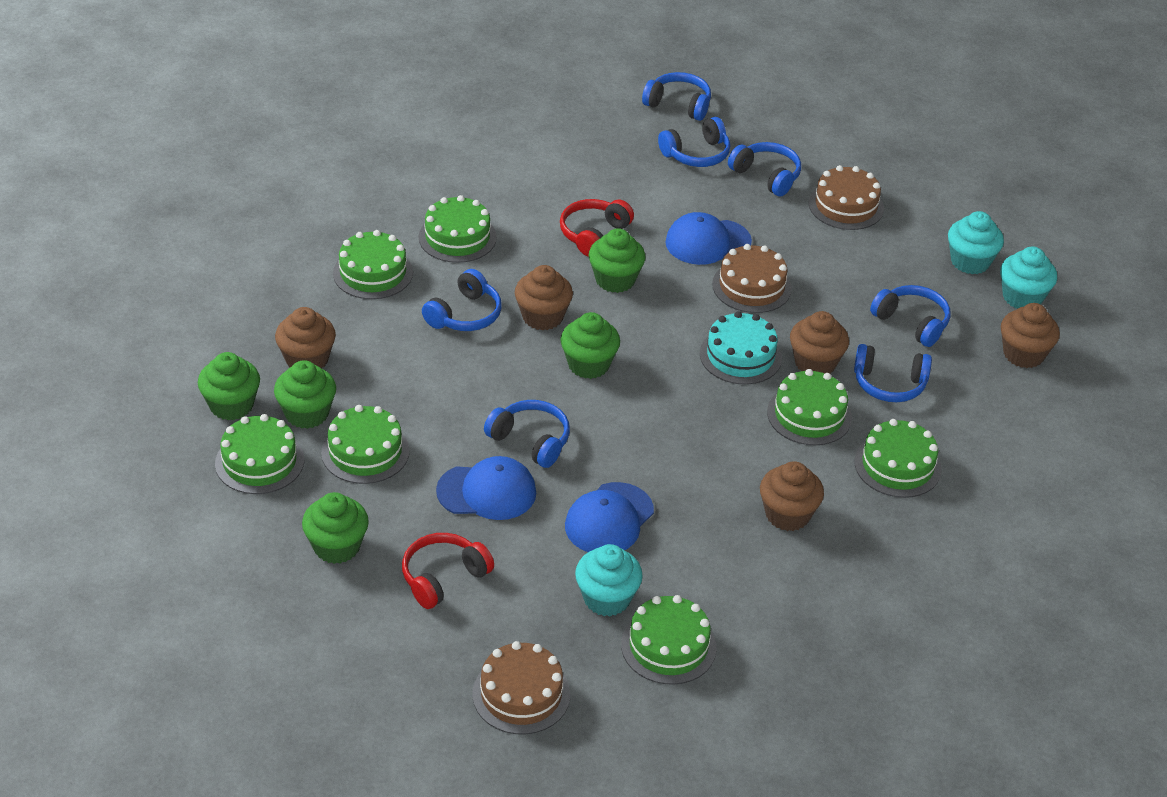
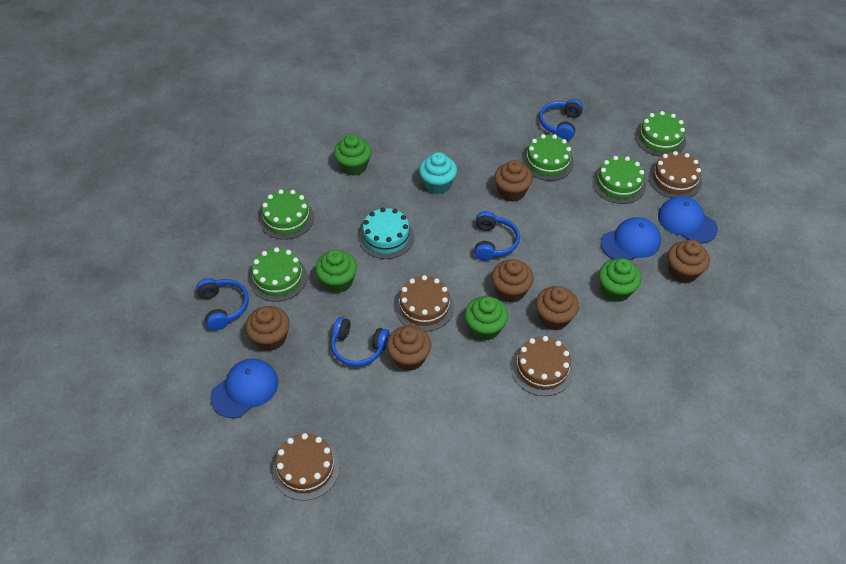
blue headphones: 7 -> 4
brown cake: 3 -> 4
brown cupcake: 5 -> 6
green cake: 7 -> 5
green cupcake: 5 -> 4
red headphones: 2 -> 0
turquoise cupcake: 3 -> 1

